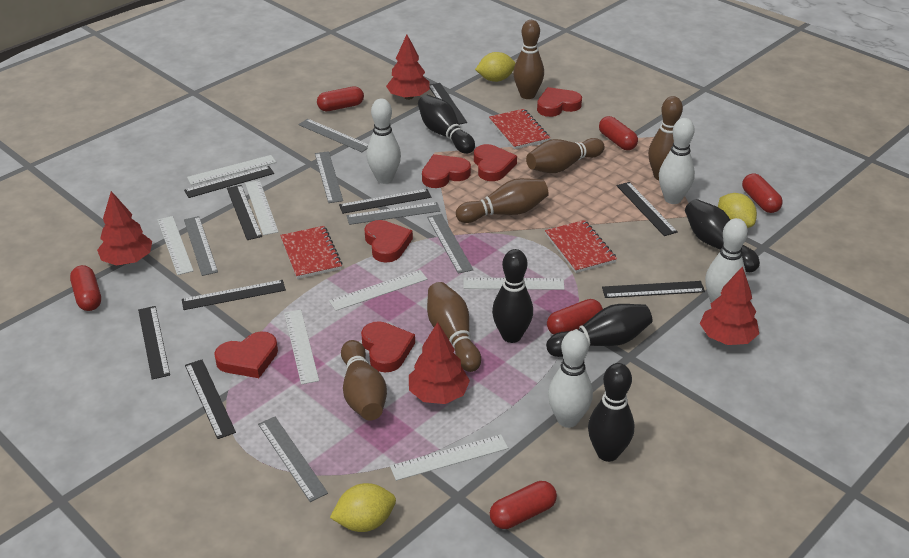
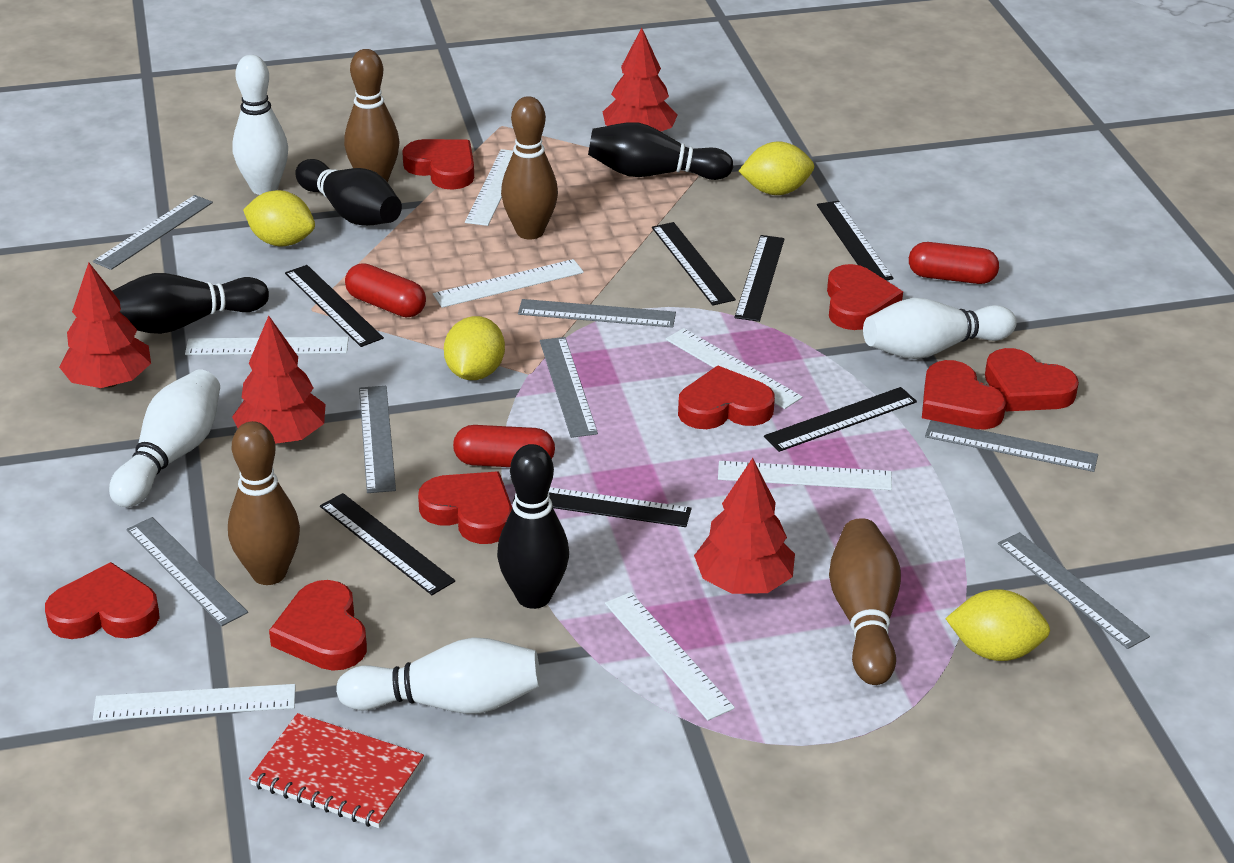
black bowling pin: 5 -> 4
black ruler: 9 -> 7
brown bowling pin: 6 -> 4
grey ruler: 6 -> 7
red capsule: 6 -> 3
red heart: 6 -> 8
red notebook: 3 -> 1
yellow lemon: 3 -> 4

